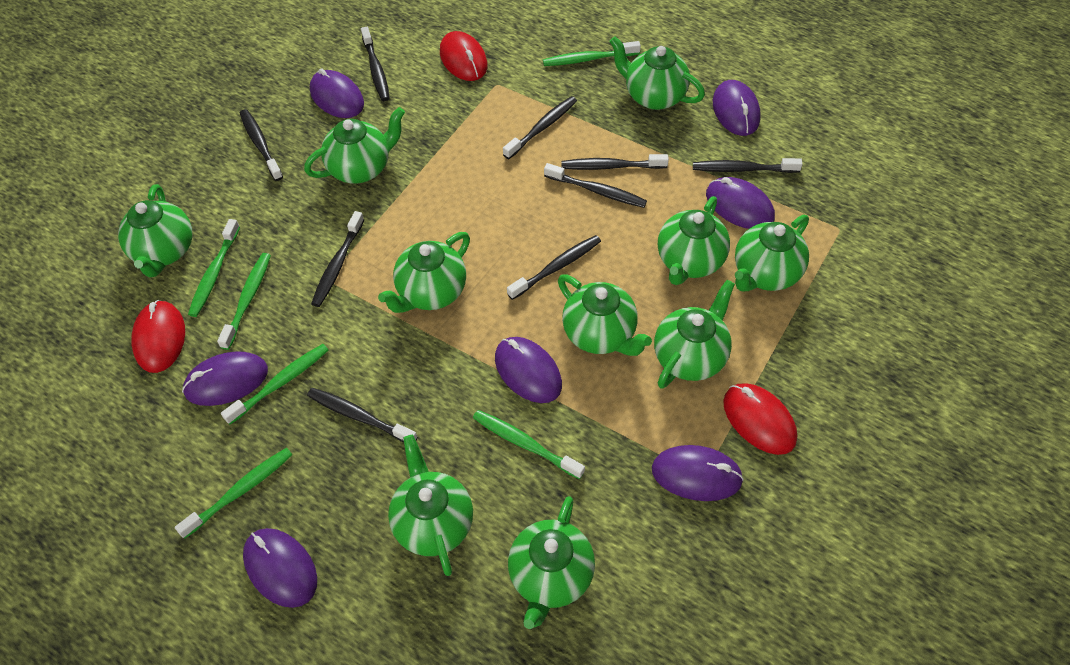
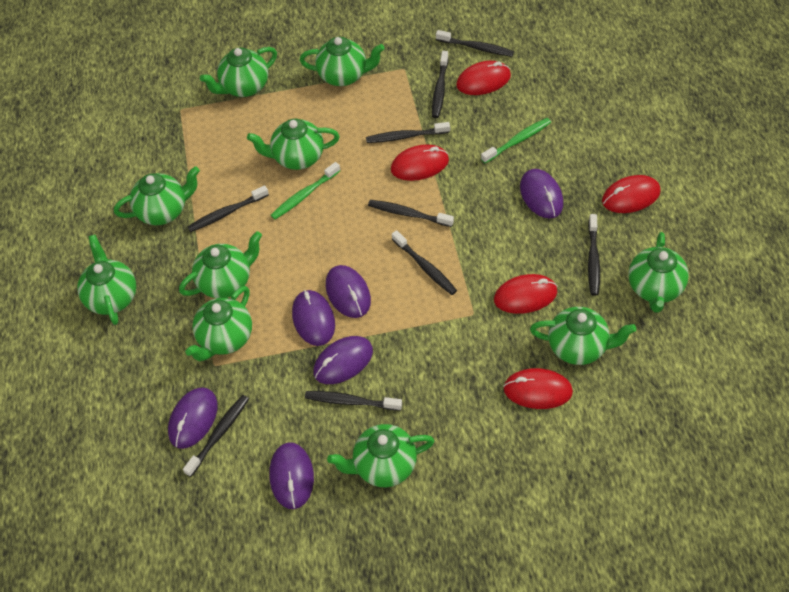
green toothbrush: 6 -> 2
purple mouse: 7 -> 6
red mouse: 3 -> 5

